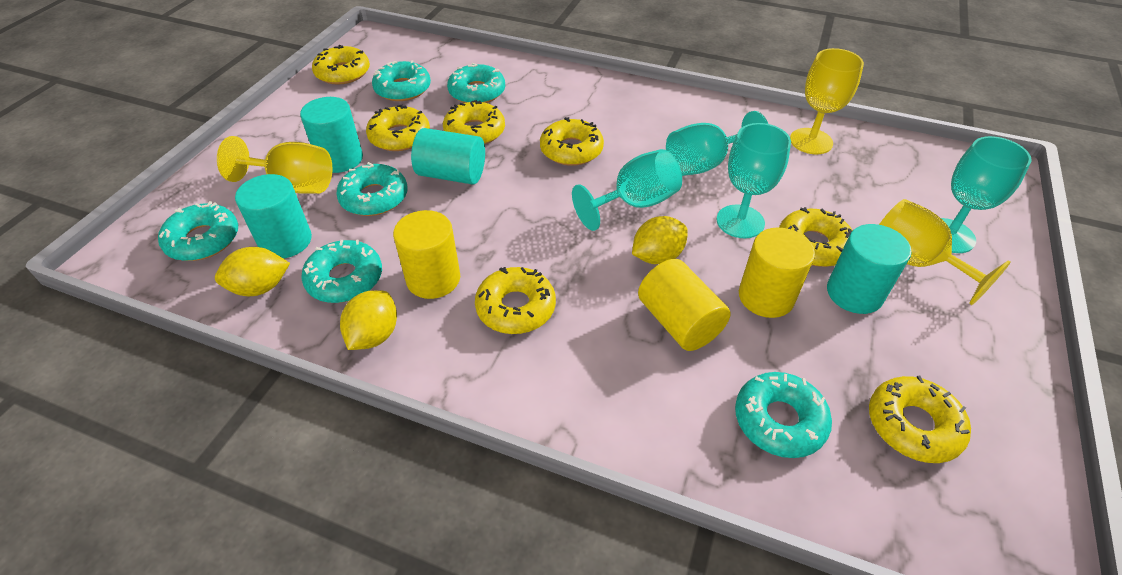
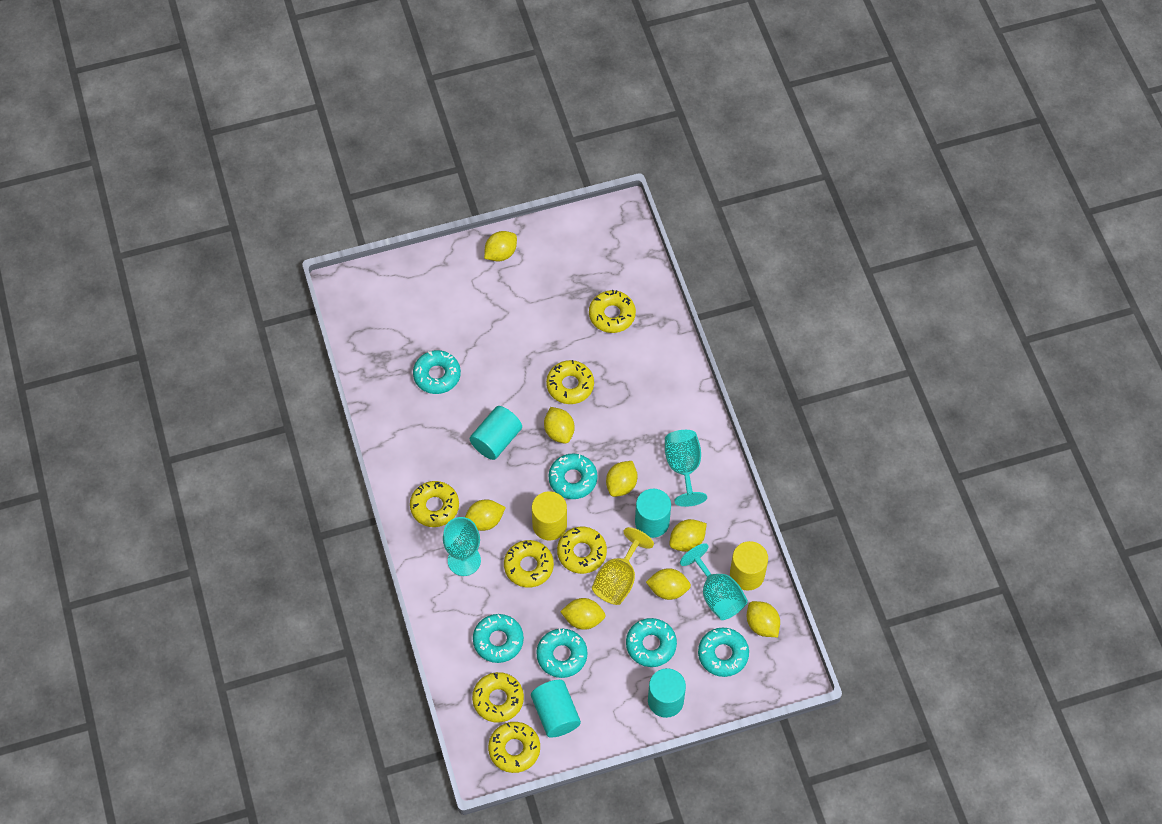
turquoise goblet: 4 -> 3
yellow cylinder: 3 -> 2
yellow goblet: 3 -> 1
yellow lemon: 3 -> 8

